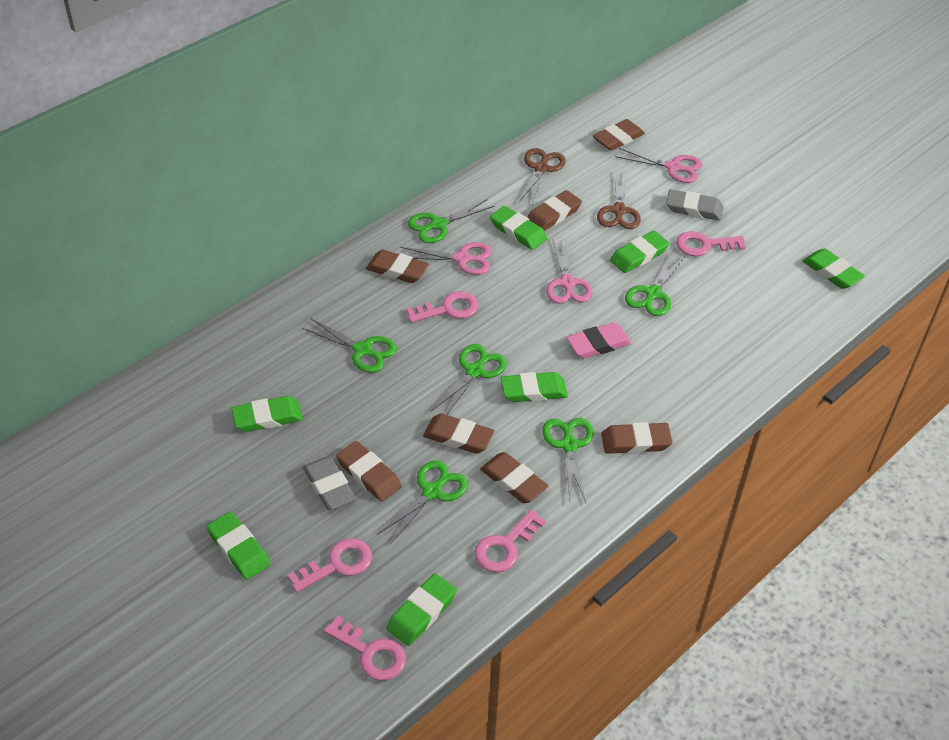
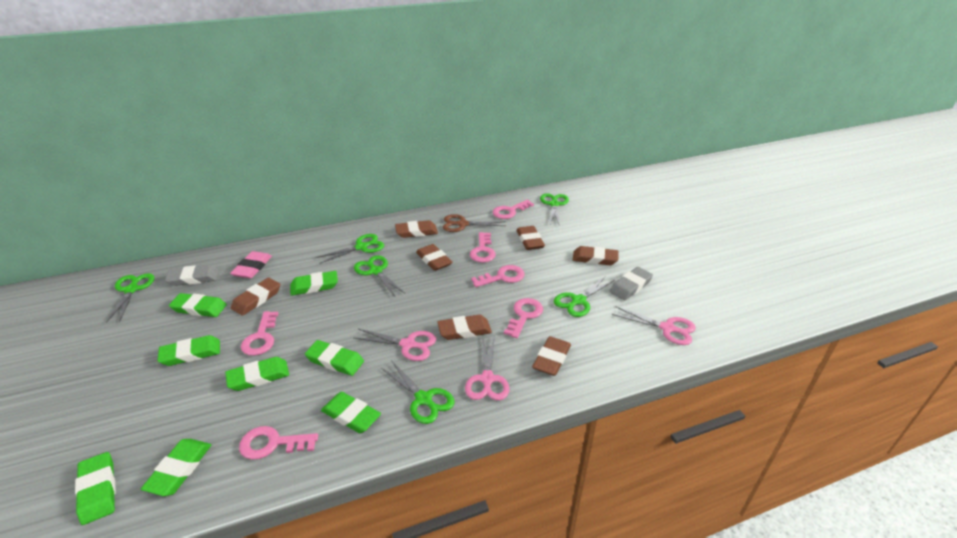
brown scissors: 2 -> 1
green eraser: 7 -> 8
pink key: 5 -> 6

